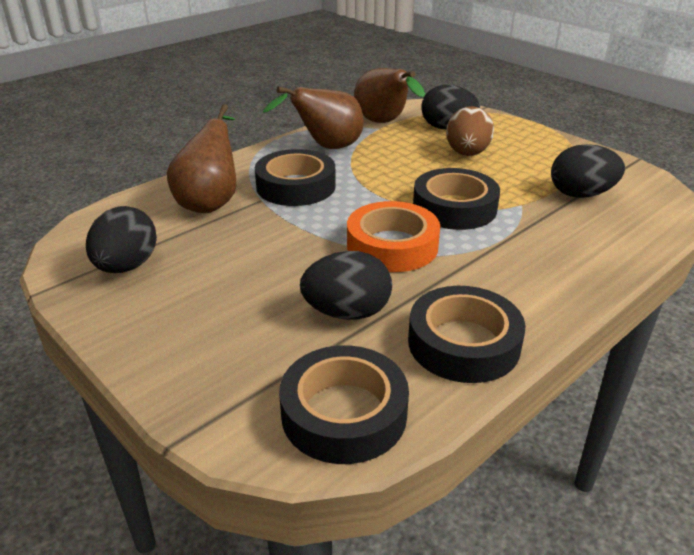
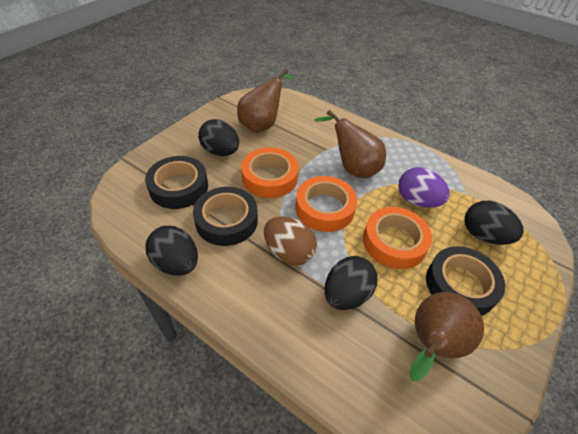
black tape: 4 -> 3
orange tape: 1 -> 3
purple egg: 0 -> 1

